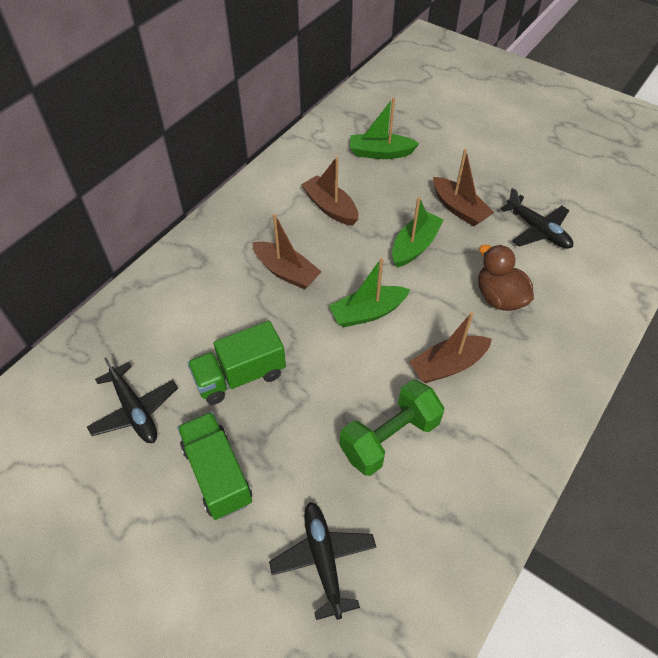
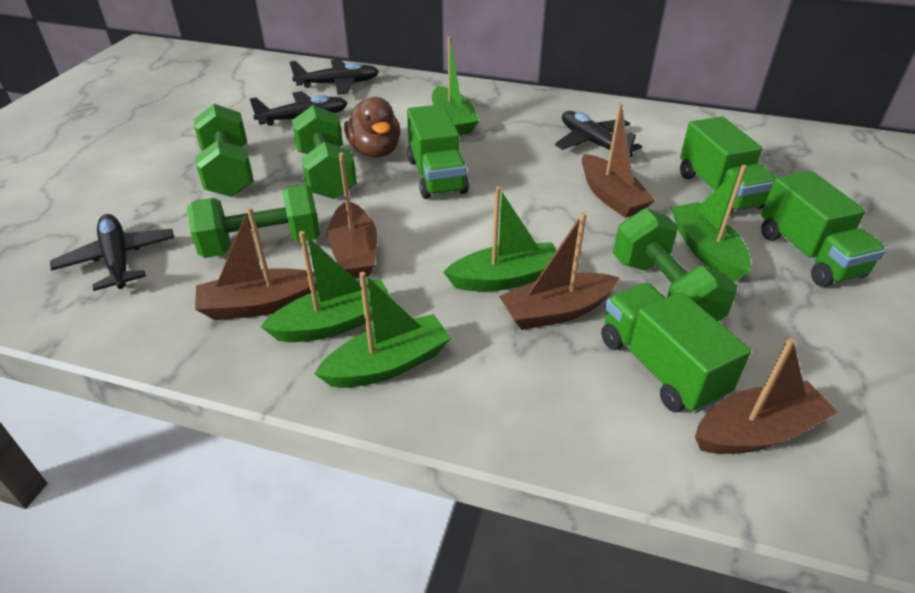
black plane: 3 -> 4
brown boat: 4 -> 5
green boat: 3 -> 5
green dumbbell: 1 -> 4
green truck: 2 -> 4

